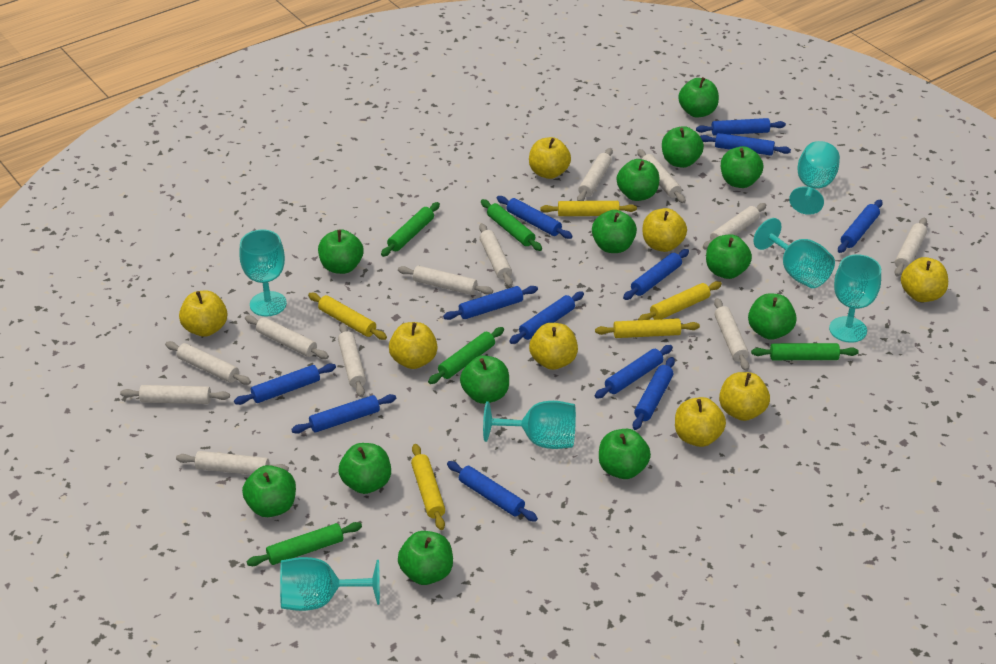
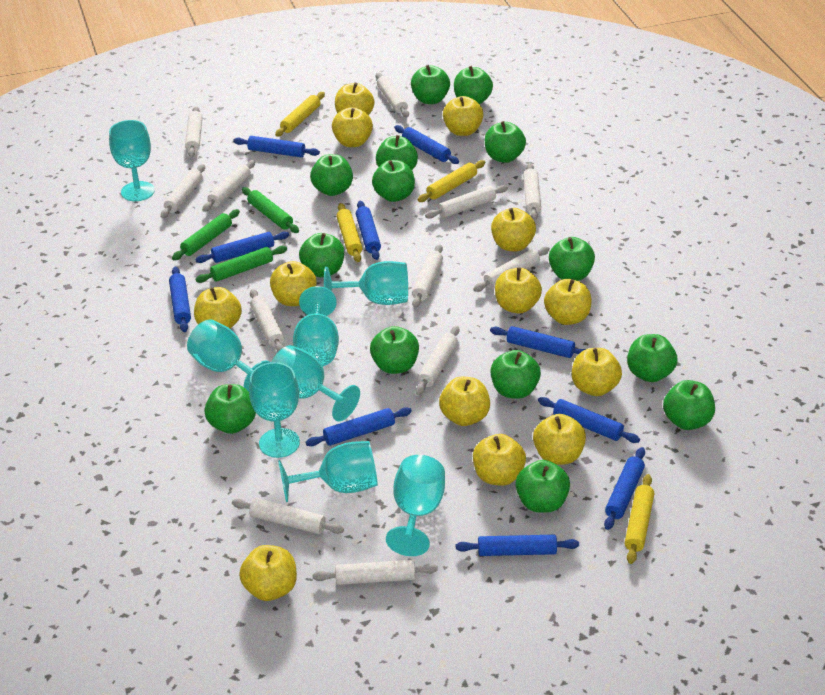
blue rolling pin: 12 -> 10
green apple: 13 -> 14
green rolling pin: 5 -> 3
turquoise goblet: 6 -> 8
yellow apple: 8 -> 13
yellow rolling pin: 5 -> 4

